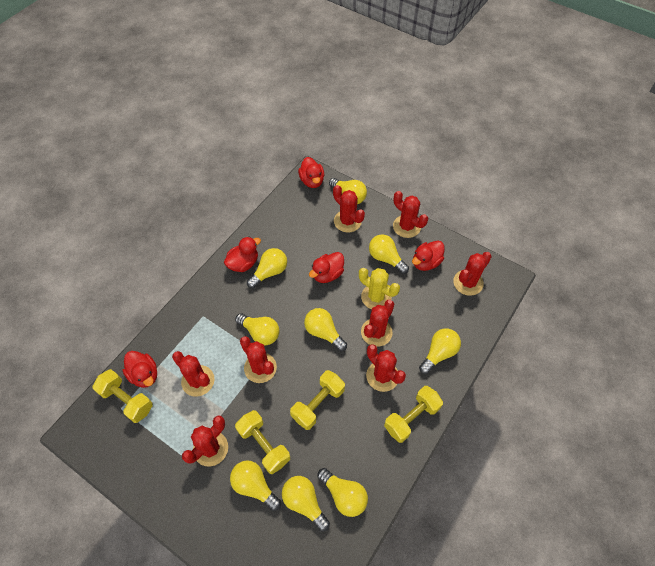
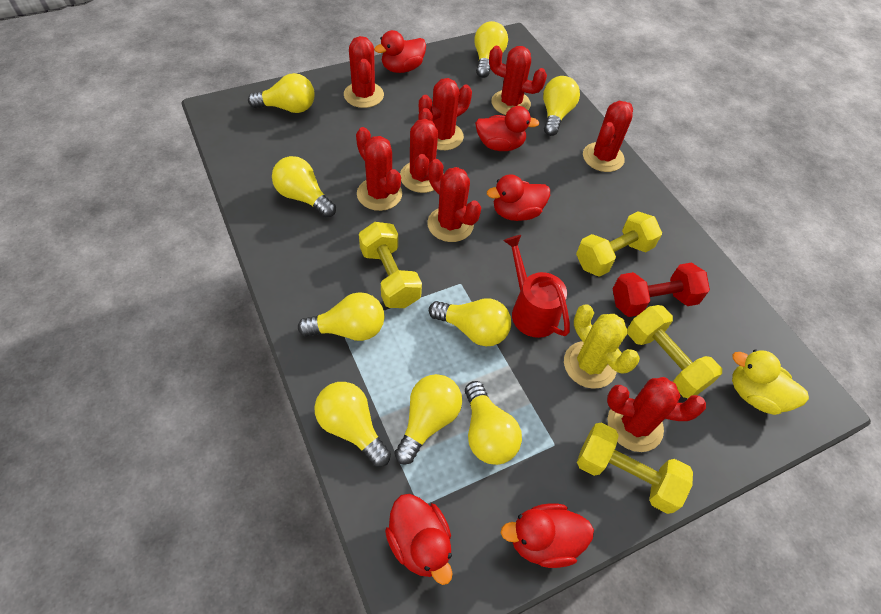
red dumbbell: 0 -> 1
red watering can: 0 -> 1
yellow duck: 0 -> 1

